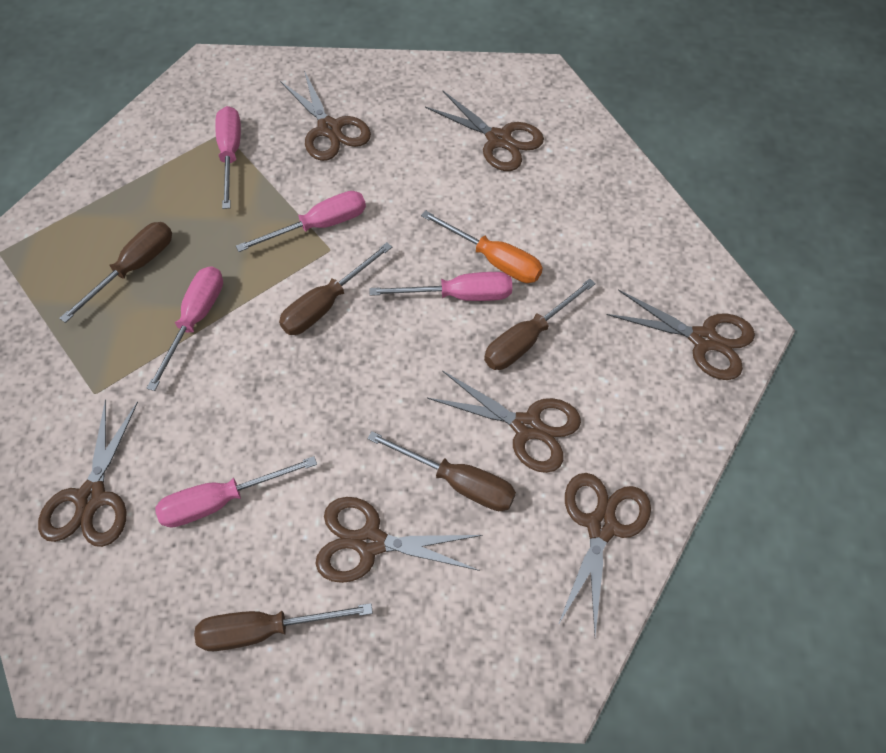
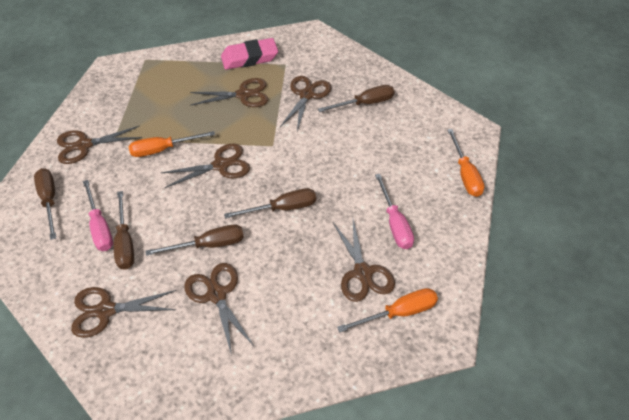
orange screwdriver: 1 -> 3
pink eraser: 0 -> 1
pink screwdriver: 5 -> 2

